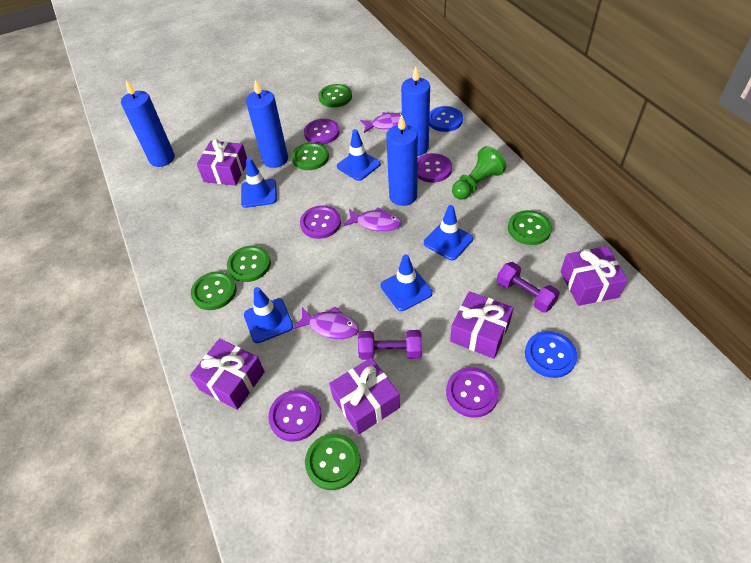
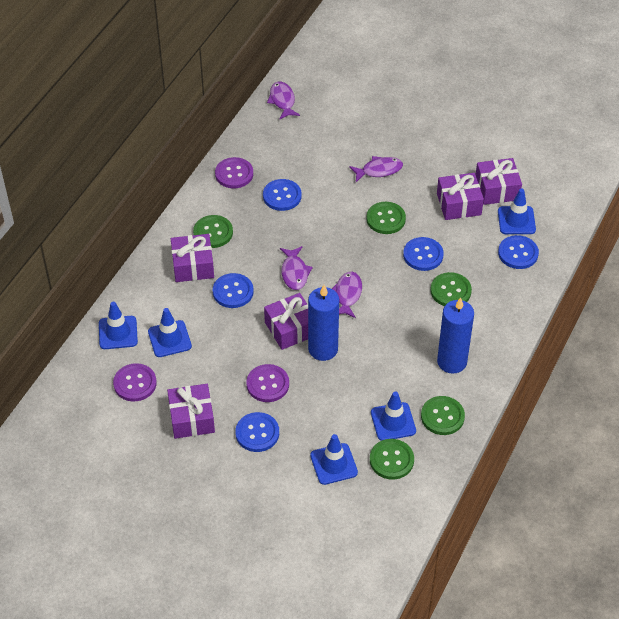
blue button: 2 -> 5
blue candle: 4 -> 2
green button: 6 -> 5
green pawn: 1 -> 0
purple button: 5 -> 3
purple dumbbell: 2 -> 0
purple fish: 3 -> 4

